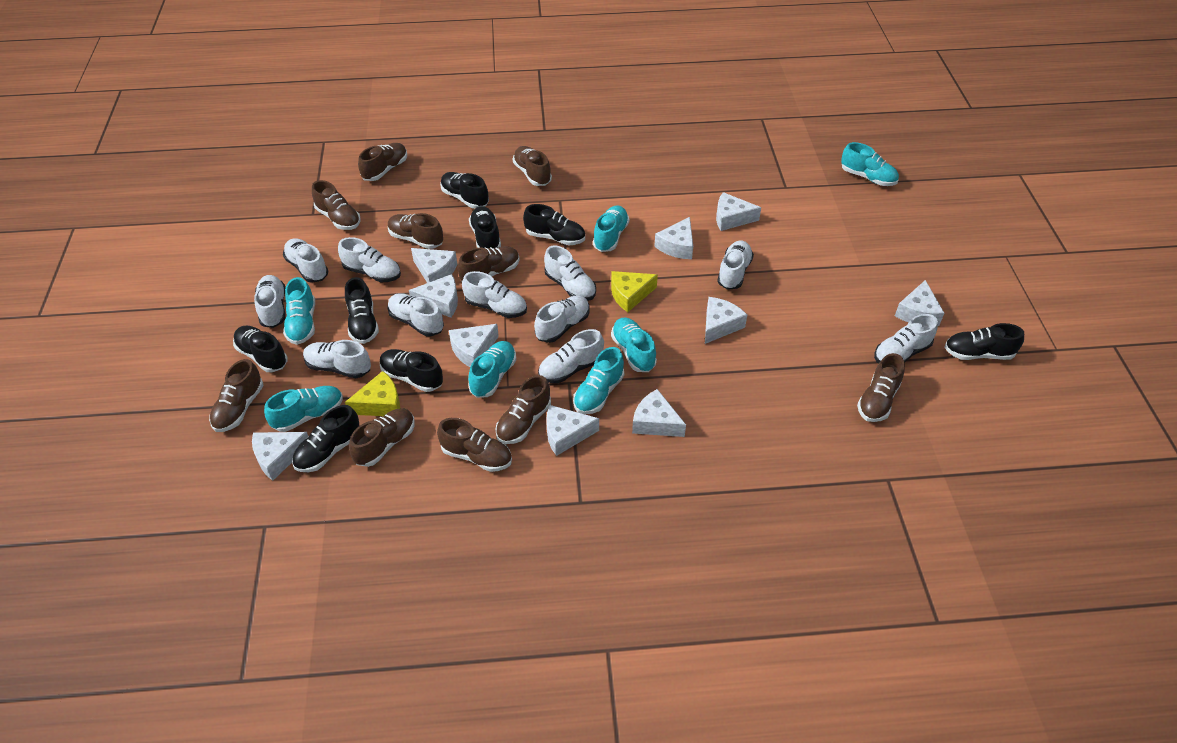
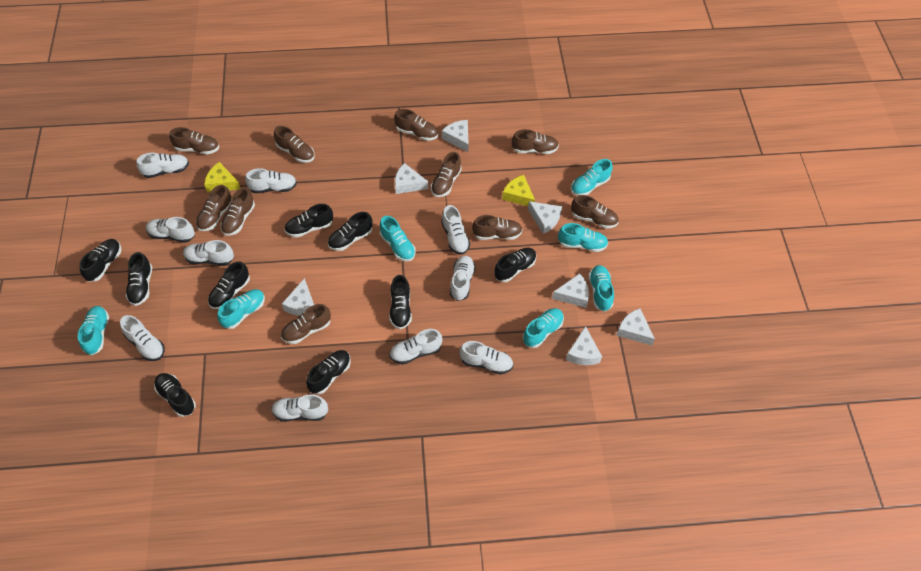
black shoe: 8 -> 9
white cheese: 10 -> 7
white shoe: 11 -> 10

